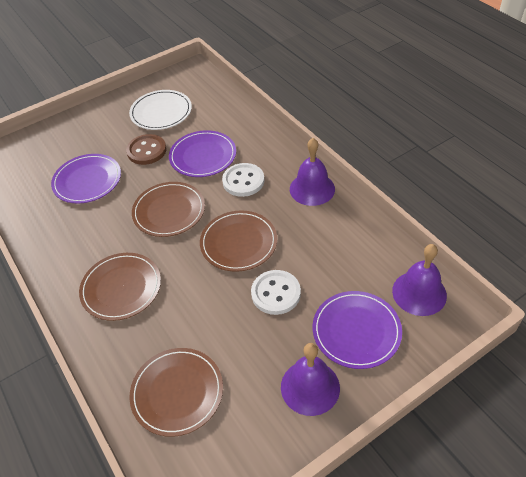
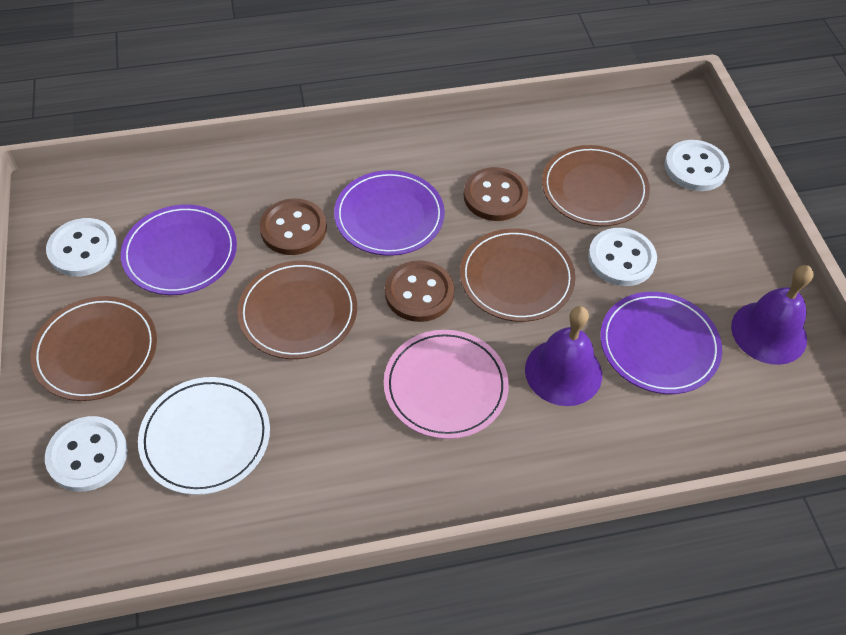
brown button: 1 -> 3
pink plate: 0 -> 1
purple bell: 3 -> 2
white button: 2 -> 4

